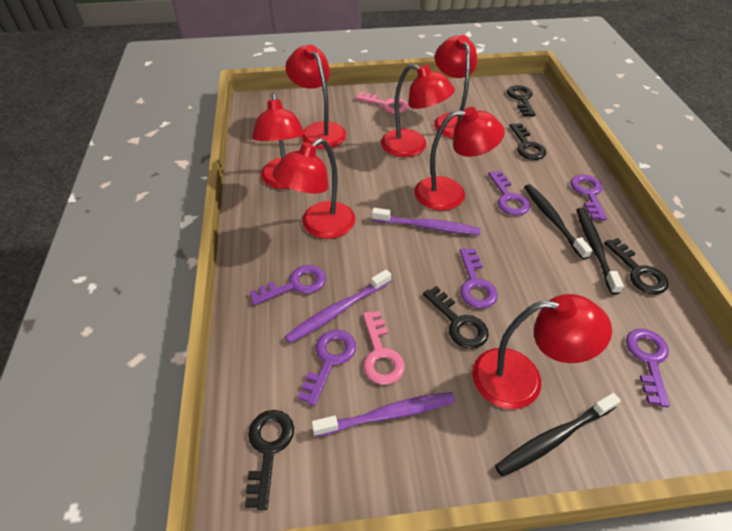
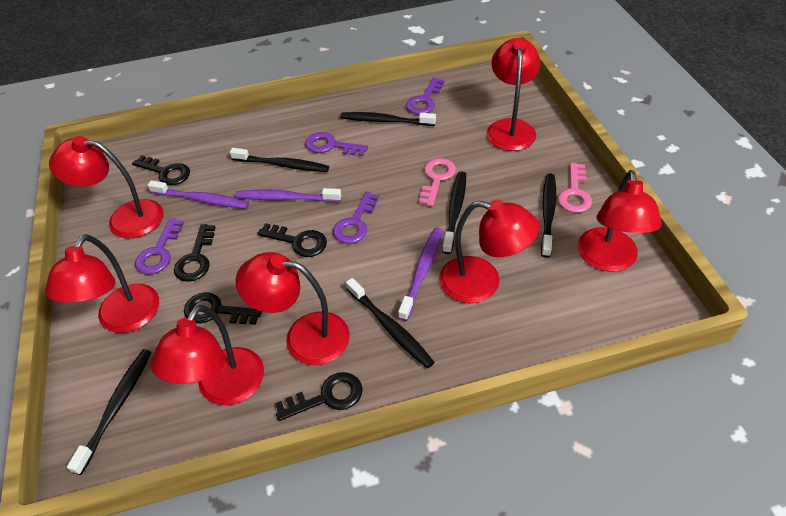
black toothbrush: 3 -> 6
purple key: 6 -> 4

